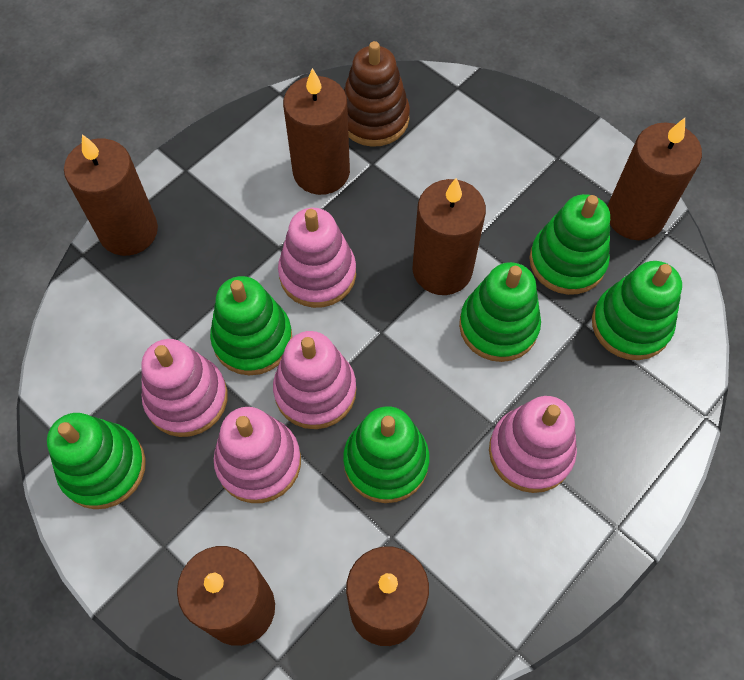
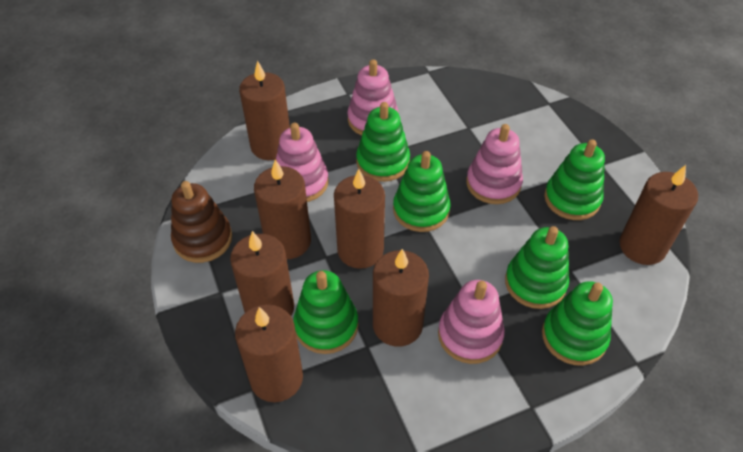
brown candle: 6 -> 7
pink stacking toy: 5 -> 4

